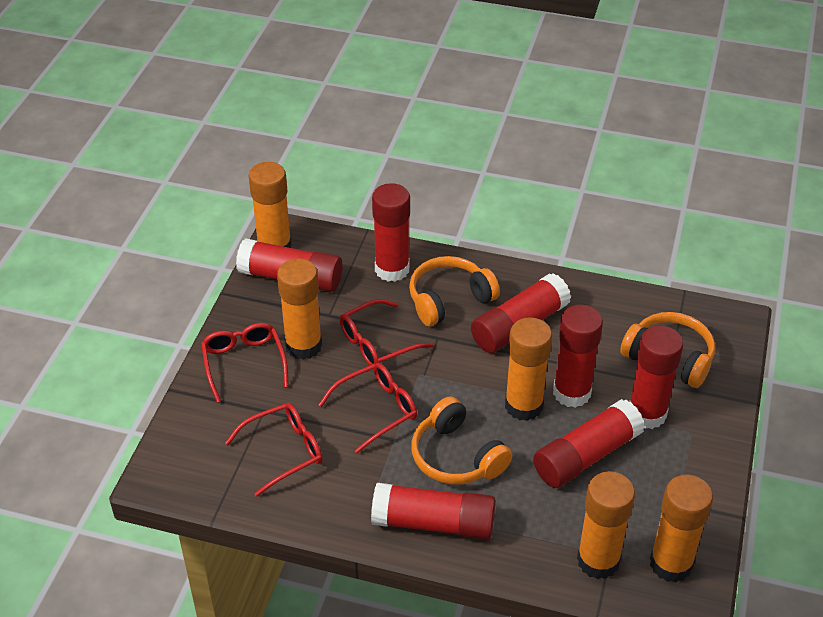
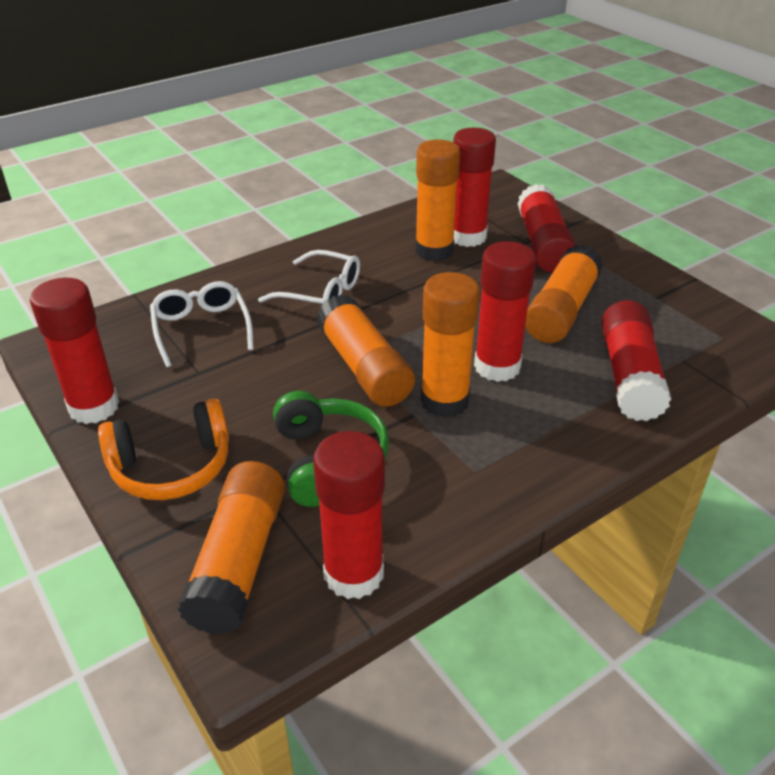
green headphones: 0 -> 1
orange headphones: 3 -> 1
red glasses: 4 -> 0
red glue stick: 7 -> 6
white glasses: 0 -> 2

